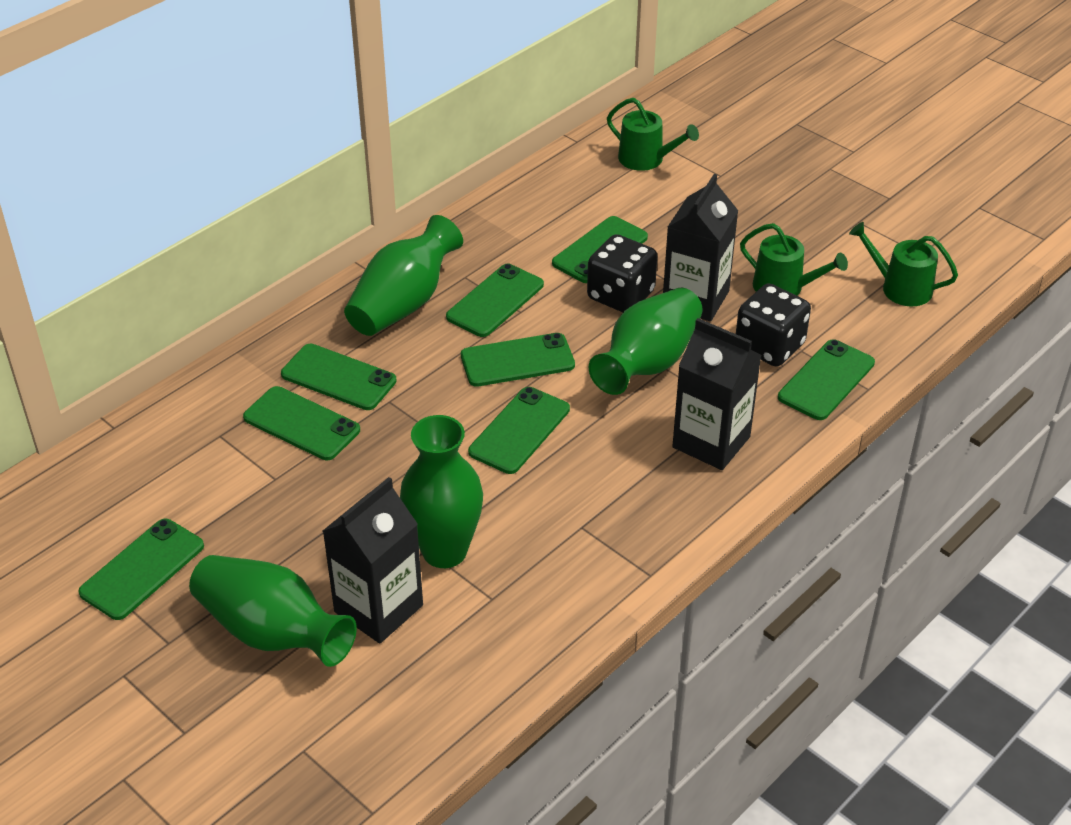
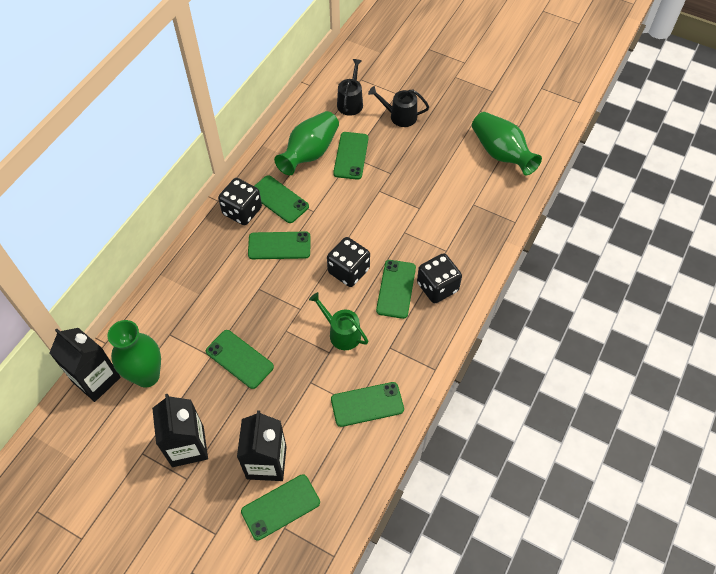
black dice: 2 -> 3
black watering can: 0 -> 2
green phone: 8 -> 7
green vase: 4 -> 3
green watering can: 3 -> 1

